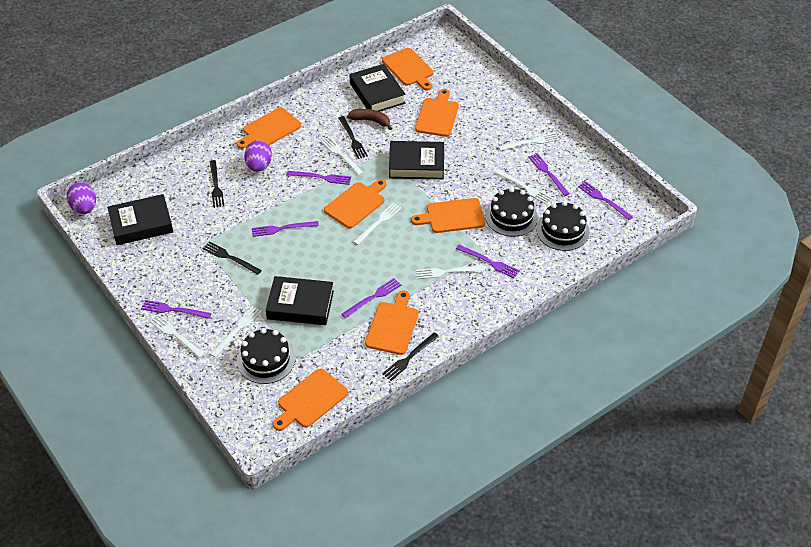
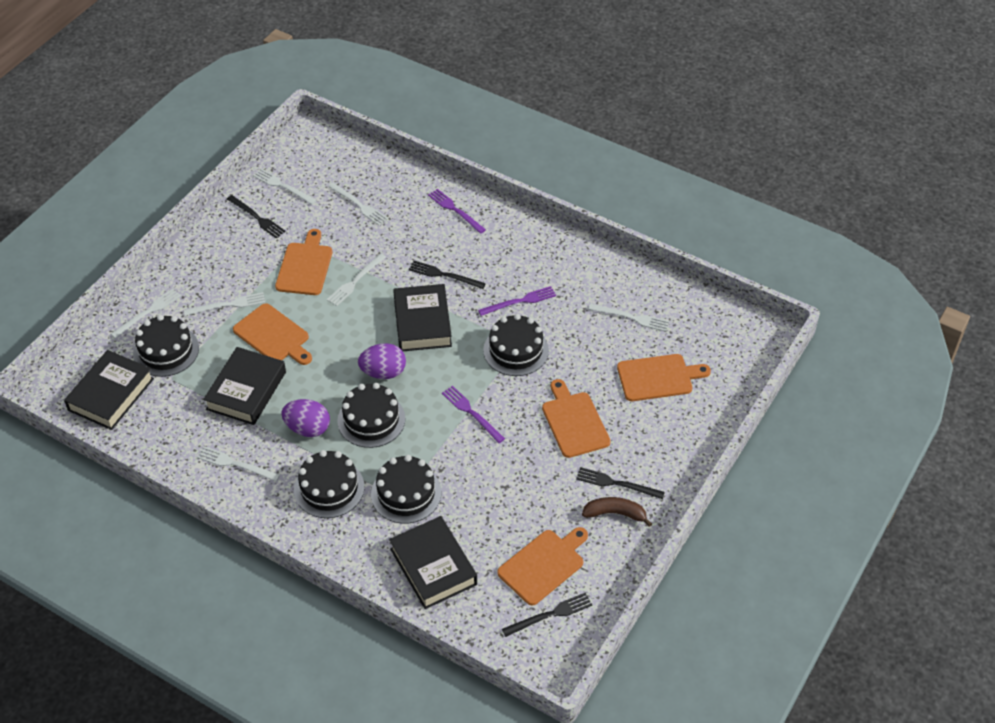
black cake: 3 -> 5
orange cutting board: 7 -> 5
purple fork: 7 -> 3

